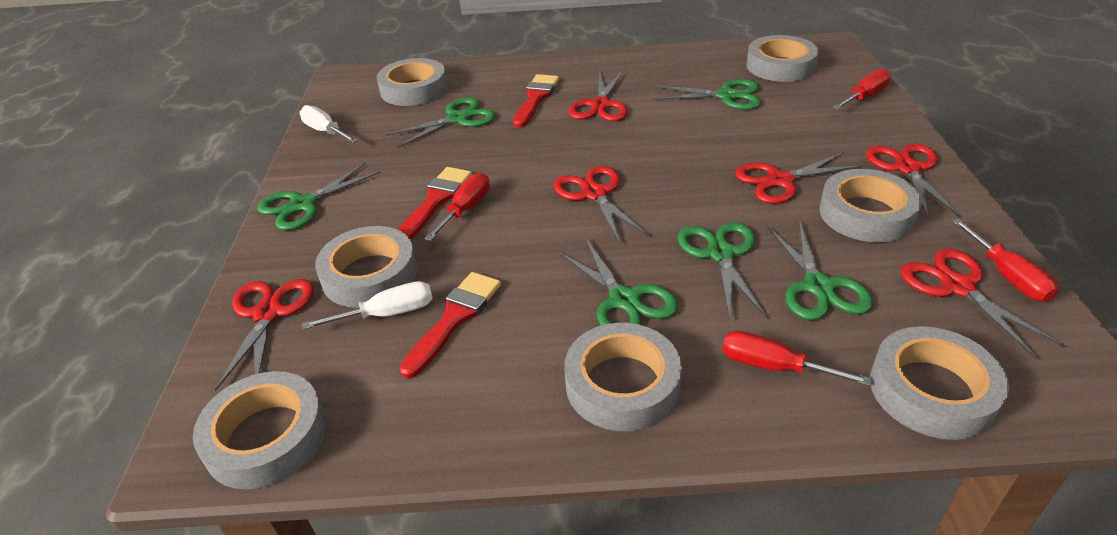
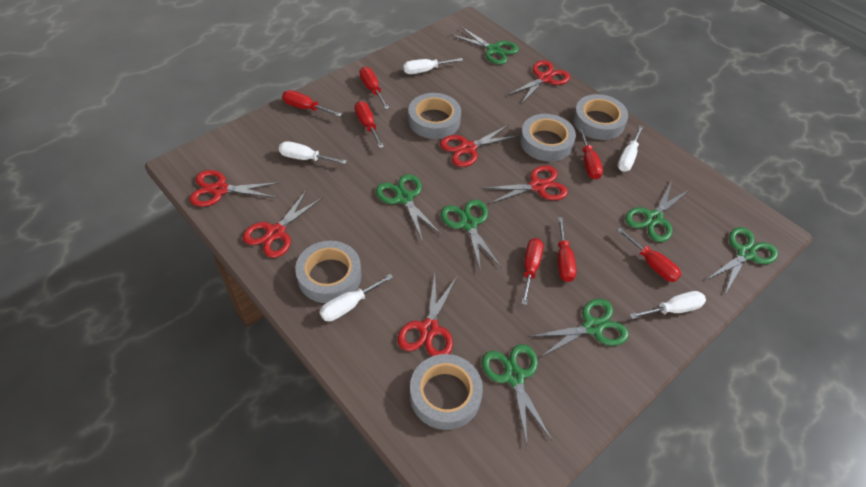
green scissors: 6 -> 7
grey tape: 7 -> 5
red brush: 3 -> 0
red screwdriver: 4 -> 7
white screwdriver: 2 -> 5

